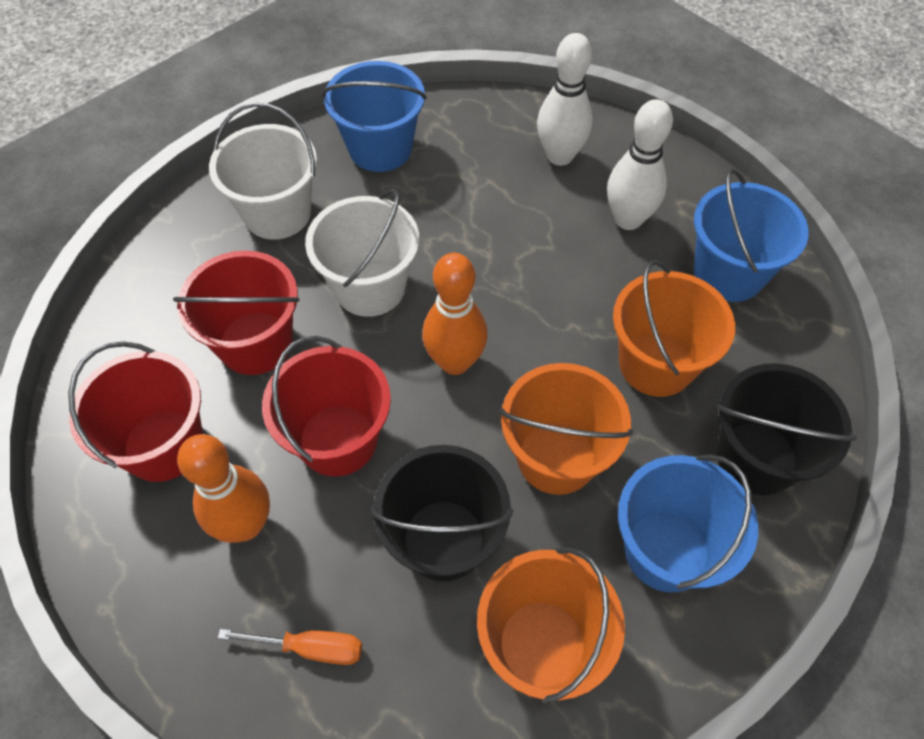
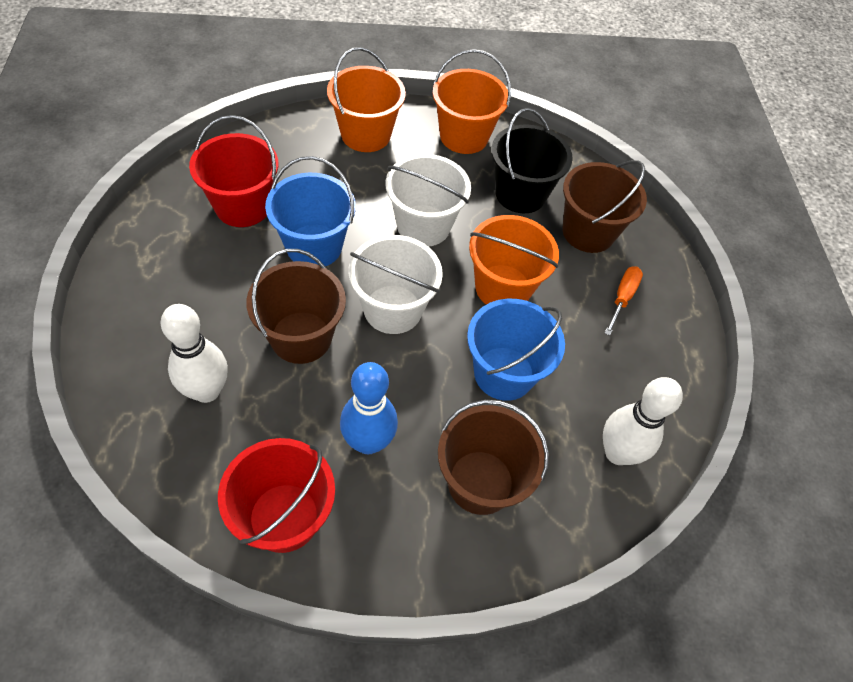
black bucket: 2 -> 1
blue bowling pin: 0 -> 1
blue bucket: 3 -> 2
brown bucket: 0 -> 3
orange bowling pin: 2 -> 0
red bucket: 3 -> 2

